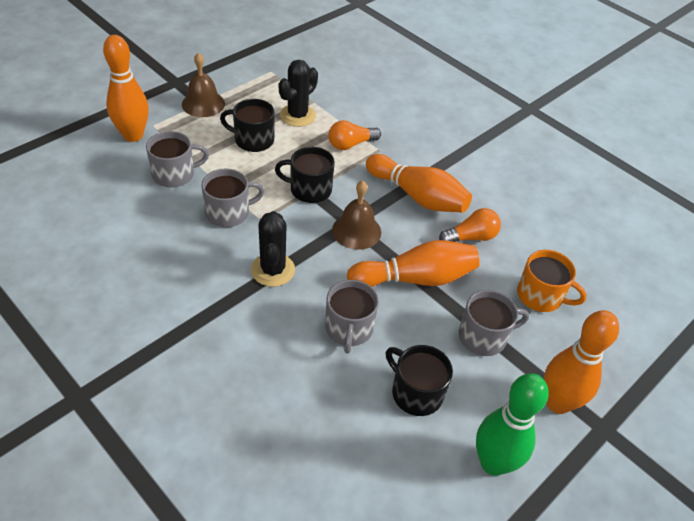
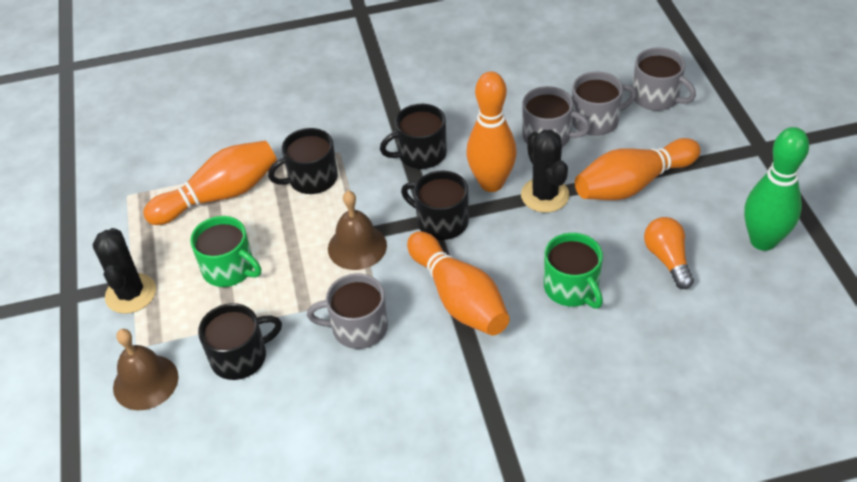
black mug: 3 -> 4
green mug: 0 -> 2
orange light bulb: 2 -> 1
orange mug: 1 -> 0

